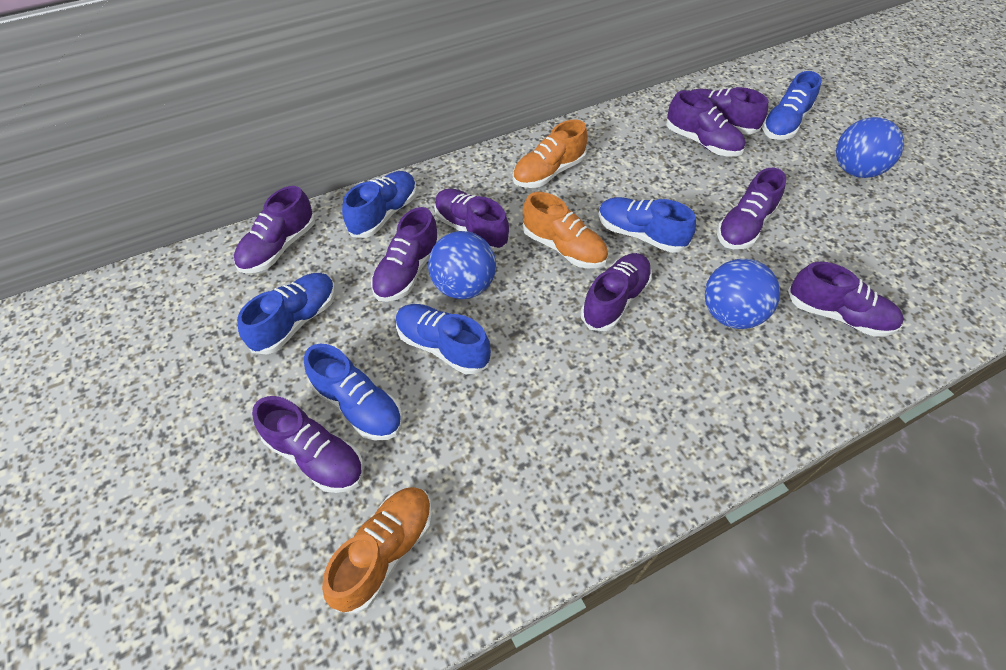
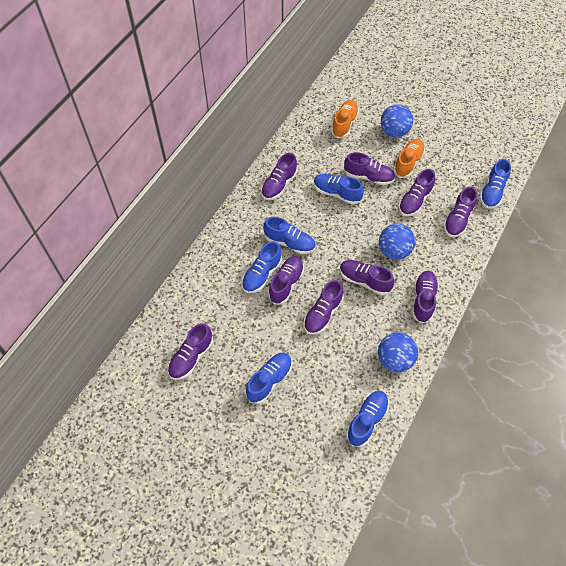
orange shoe: 3 -> 2

